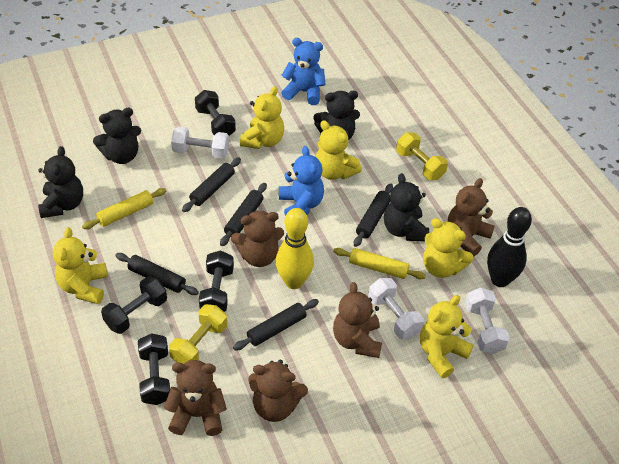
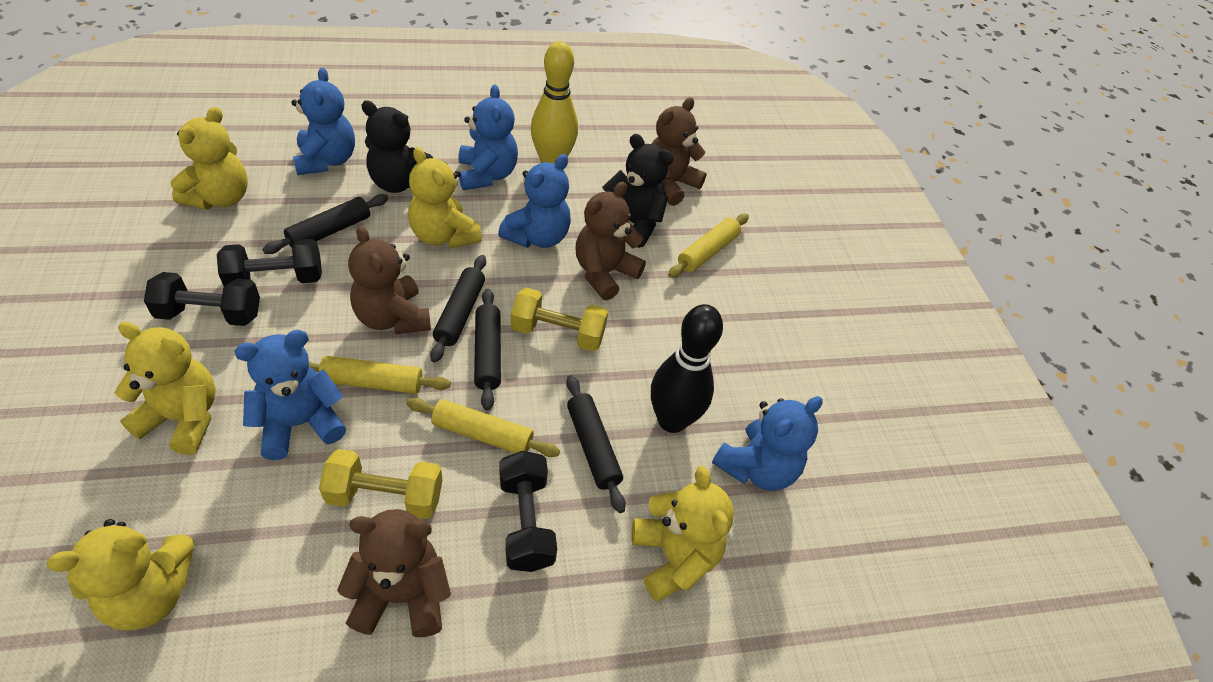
black dumbbell: 4 -> 3
black rolling pin: 5 -> 4
black teddy bear: 4 -> 2
blue teddy bear: 2 -> 5
brown teddy bear: 5 -> 4
white dumbbell: 3 -> 0
yellow rolling pin: 2 -> 3

